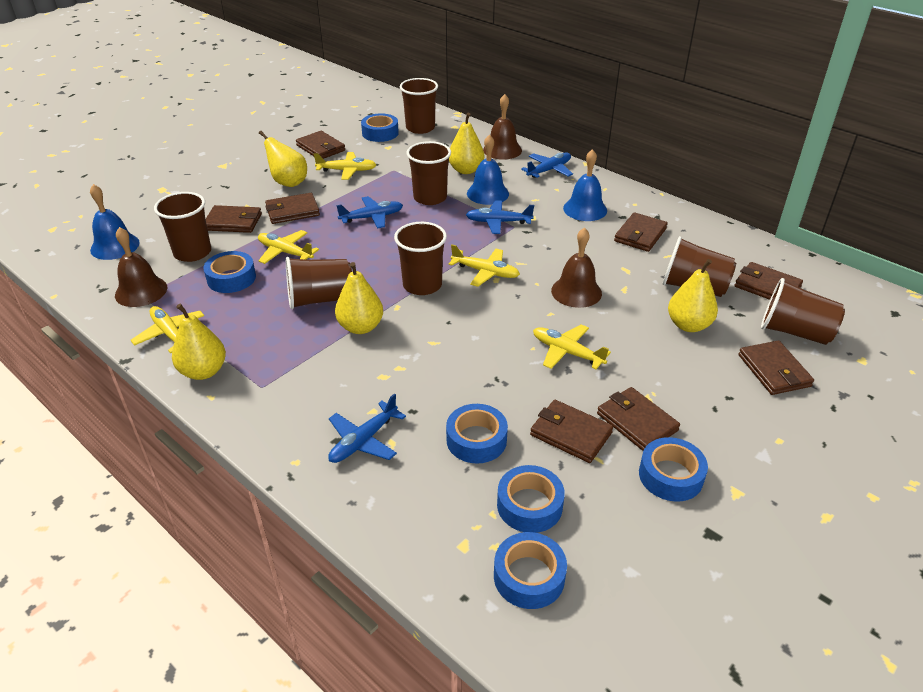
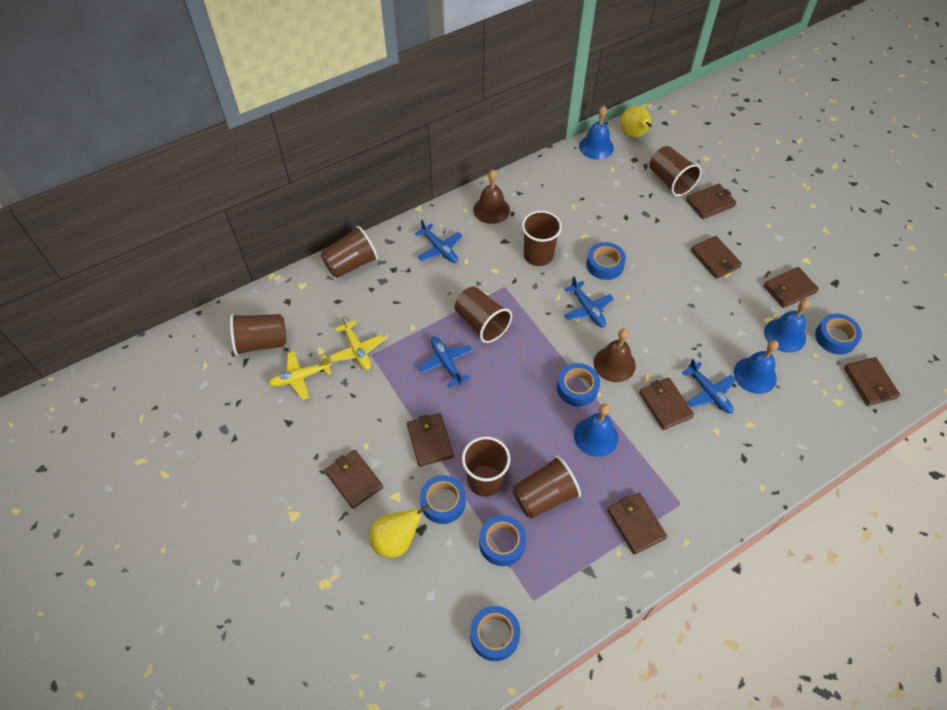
blue bell: 3 -> 4
brown bell: 3 -> 2
yellow pear: 5 -> 2
yellow plane: 5 -> 2

